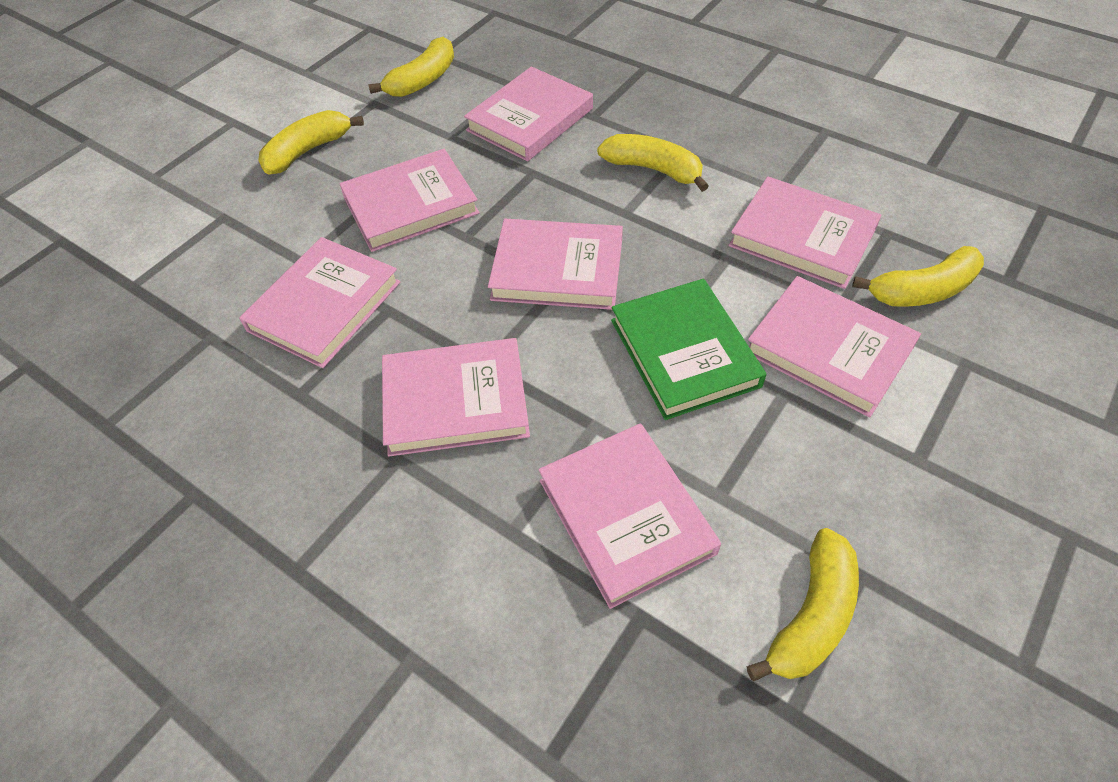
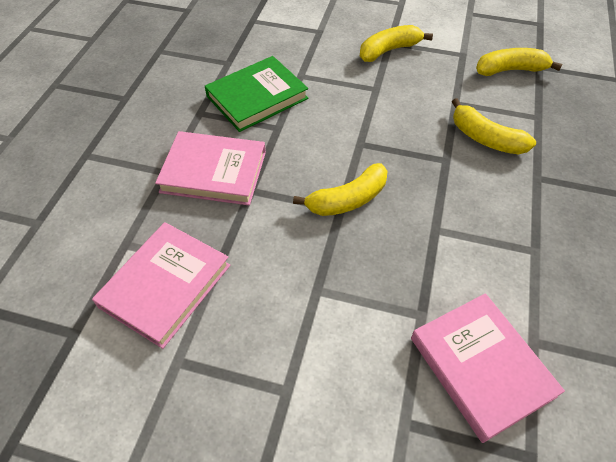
pink book: 8 -> 3
yellow banana: 5 -> 4

